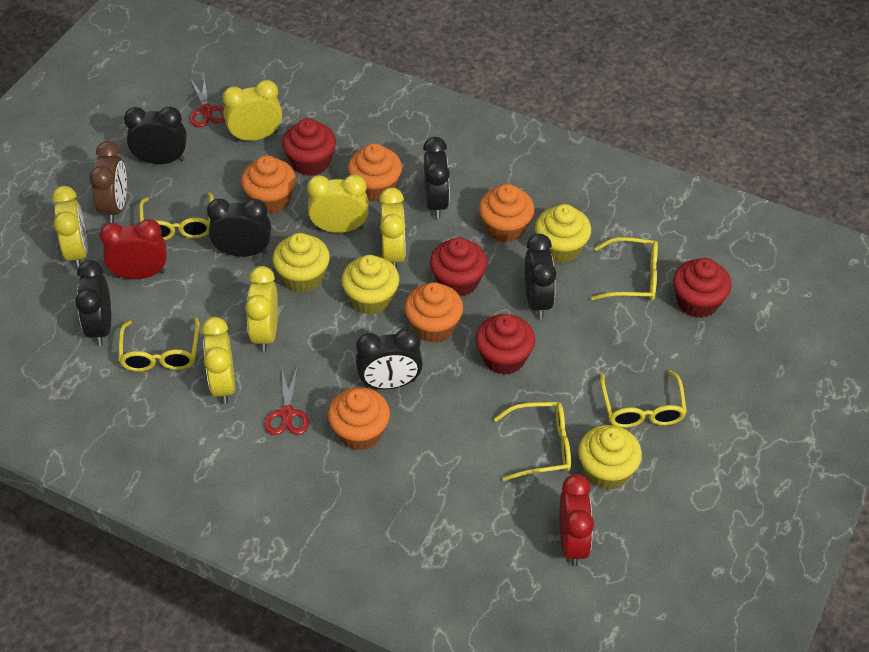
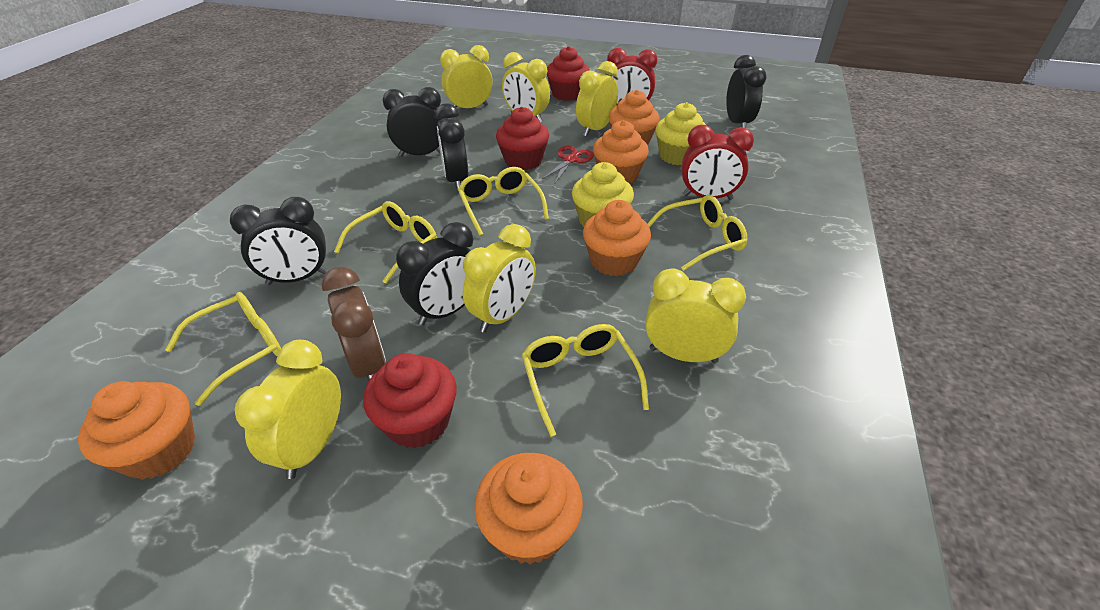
black clock: 6 -> 5
red cupcake: 4 -> 3
red scissors: 2 -> 1
yellow cupcake: 4 -> 2

